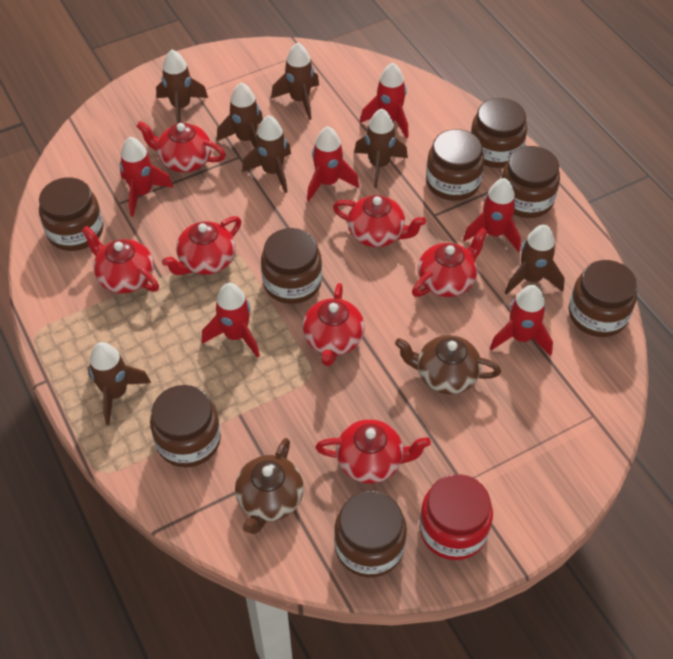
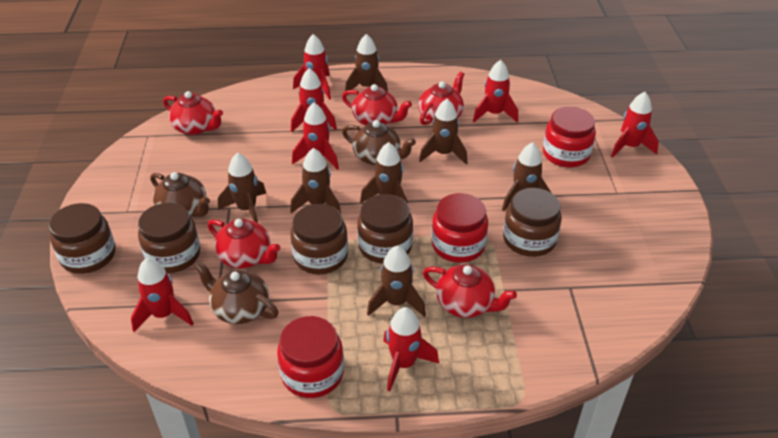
brown jar: 8 -> 5
brown teapot: 2 -> 3
red jar: 1 -> 3
red rocket: 6 -> 7
red teapot: 7 -> 5

